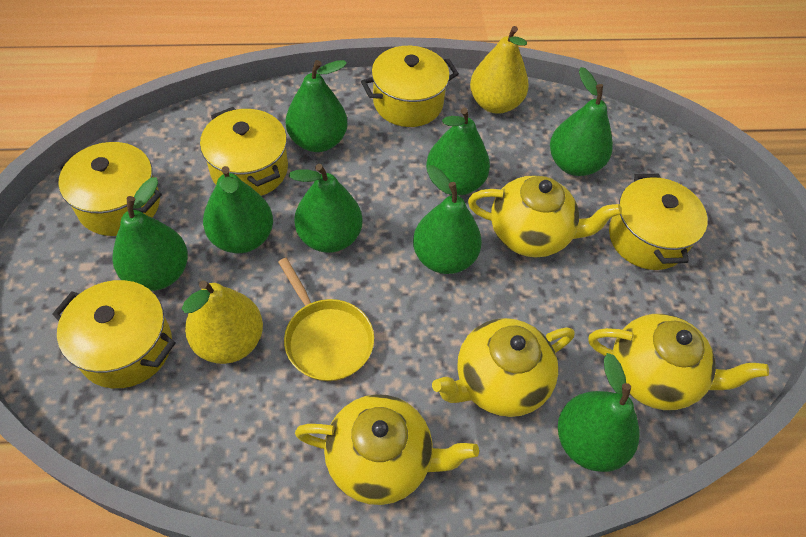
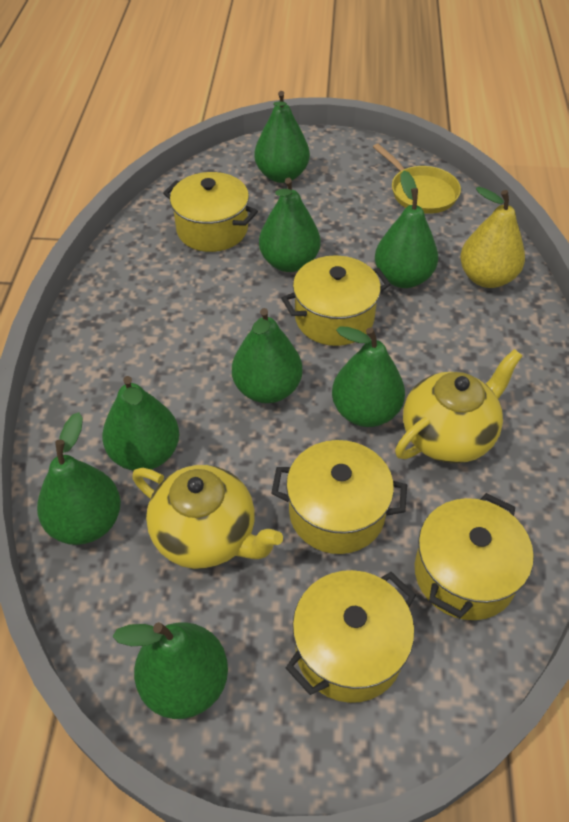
yellow pear: 2 -> 1
yellow teapot: 4 -> 2

